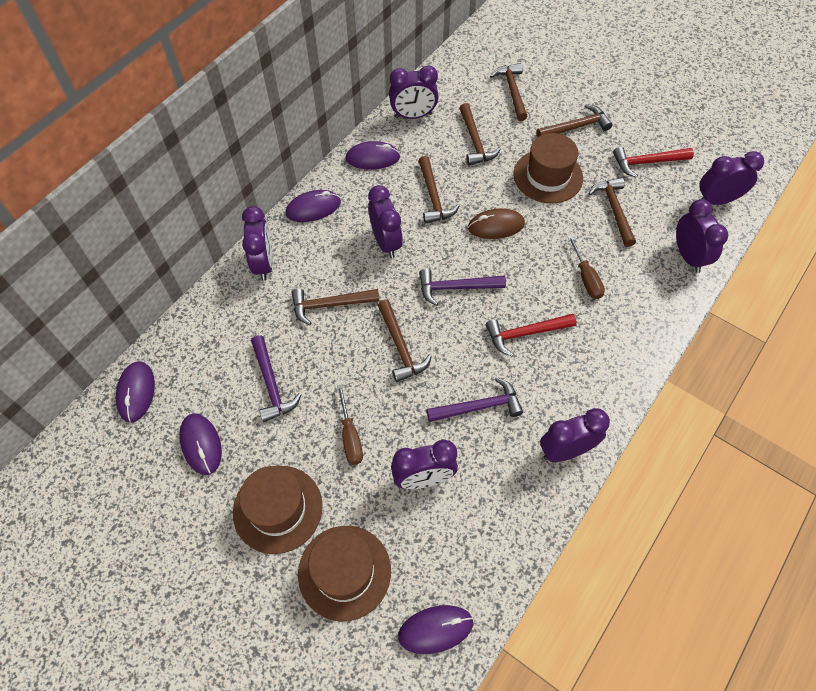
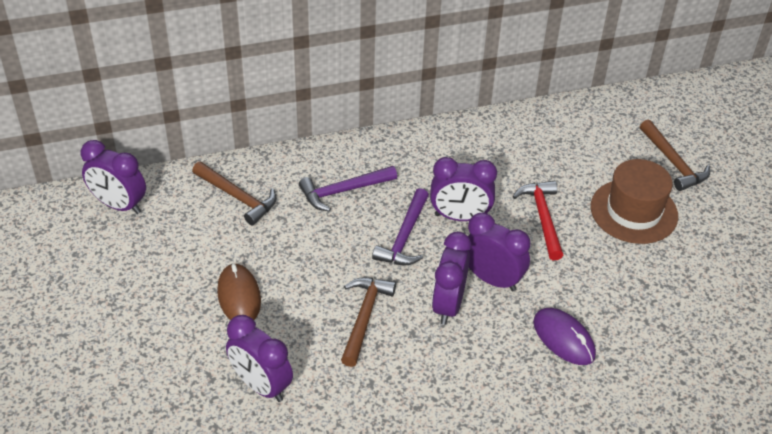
brown hammer: 7 -> 3
brown hat: 3 -> 1
brown screwdriver: 2 -> 0
purple clock: 7 -> 5
purple hammer: 3 -> 2
purple mouse: 5 -> 1
red hammer: 2 -> 1

